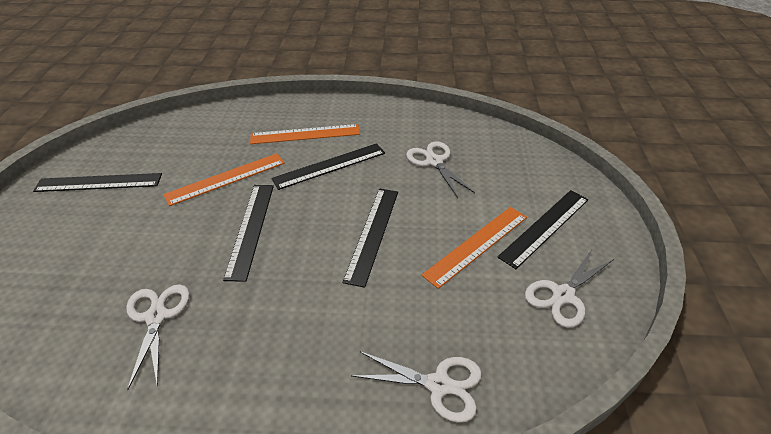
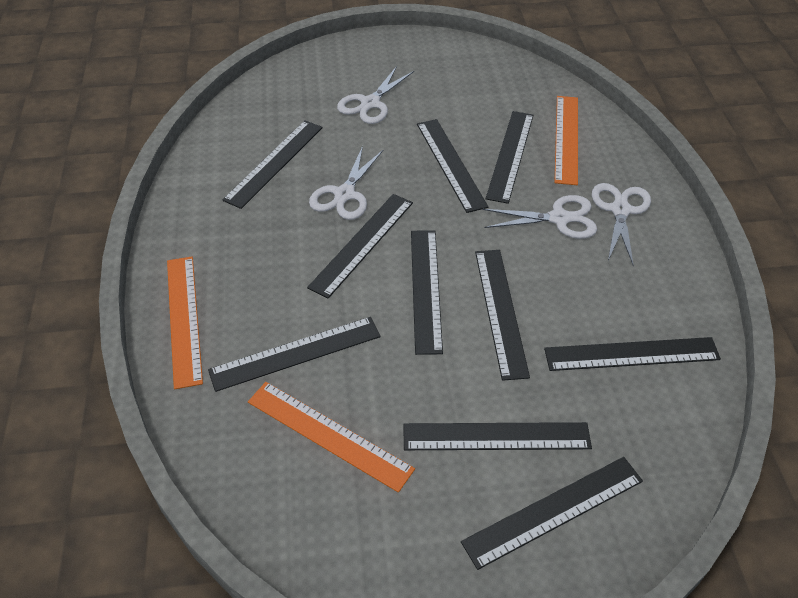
black ruler: 5 -> 10

